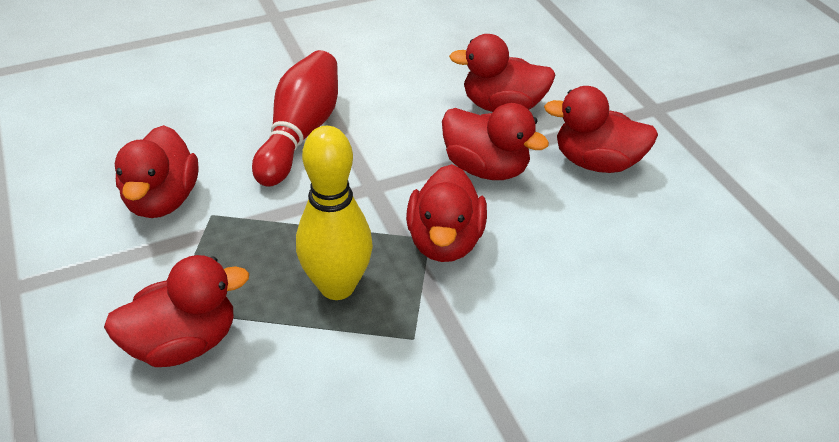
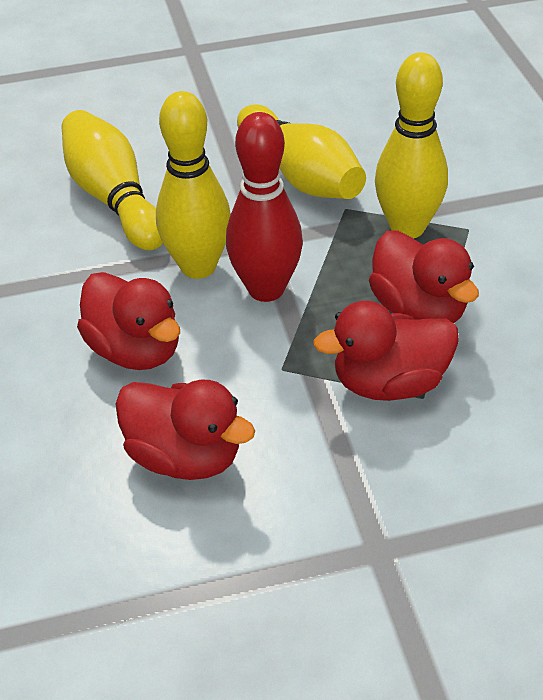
red duck: 6 -> 4
yellow bowling pin: 1 -> 4

